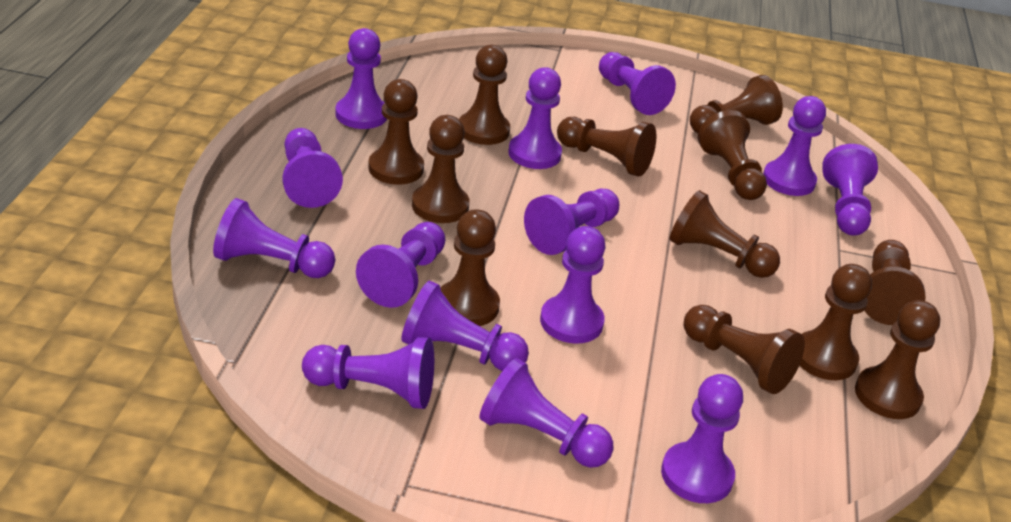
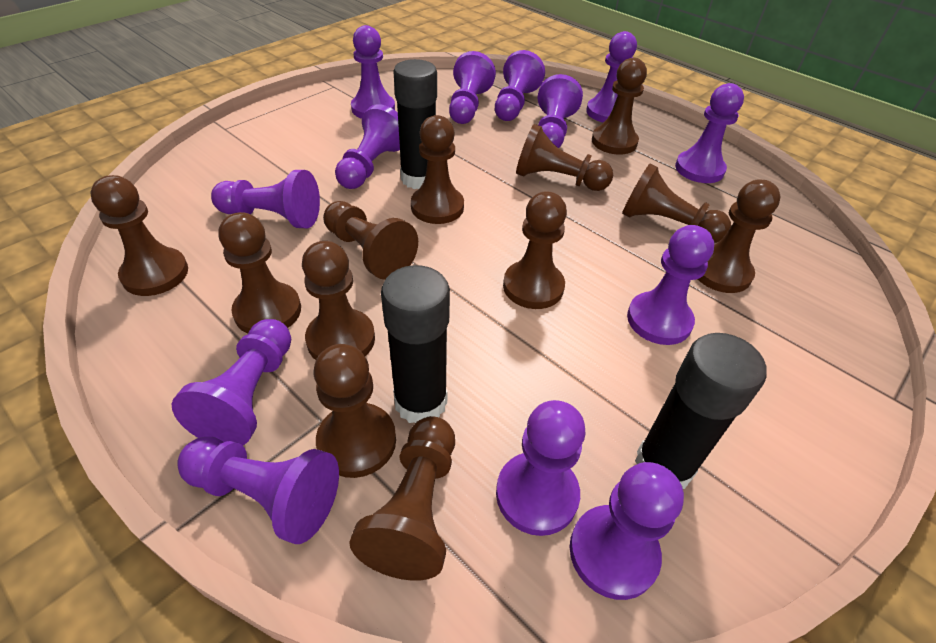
black glue stick: 0 -> 3
purple pawn: 14 -> 13

